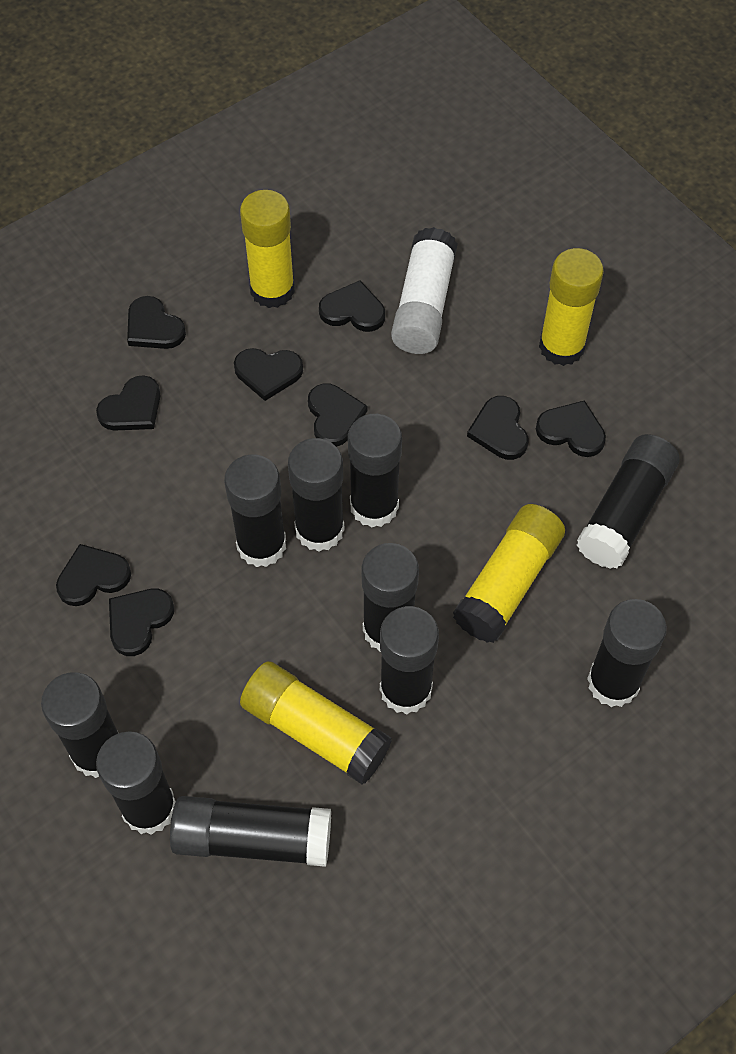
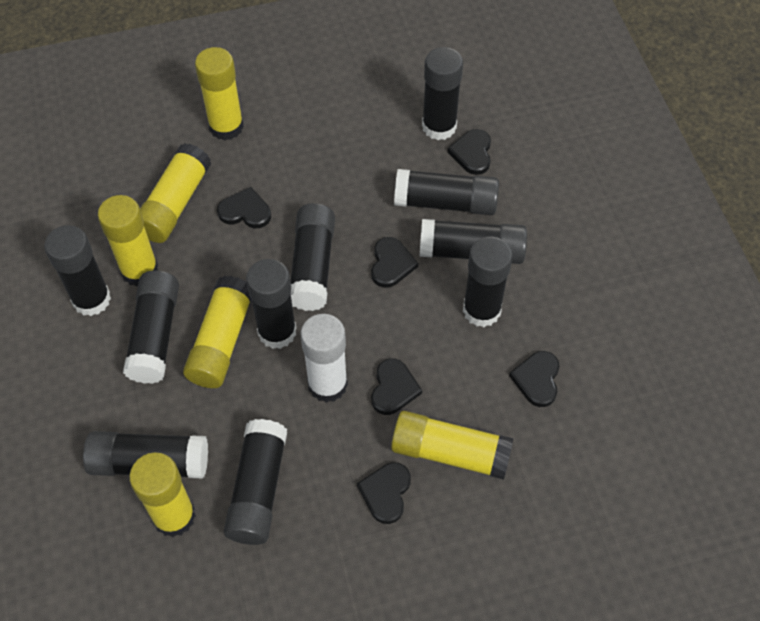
black heart: 9 -> 6
yellow glue stick: 4 -> 6

